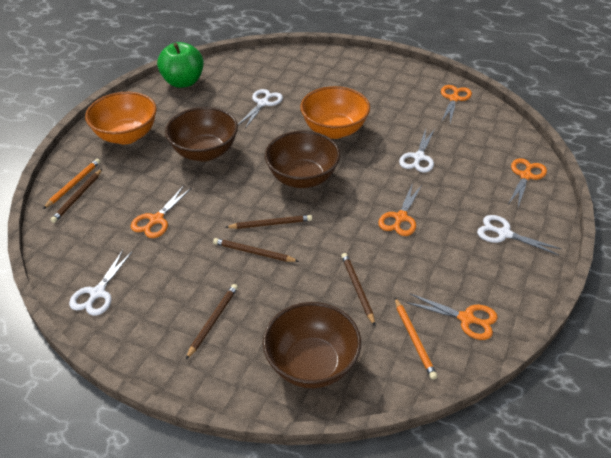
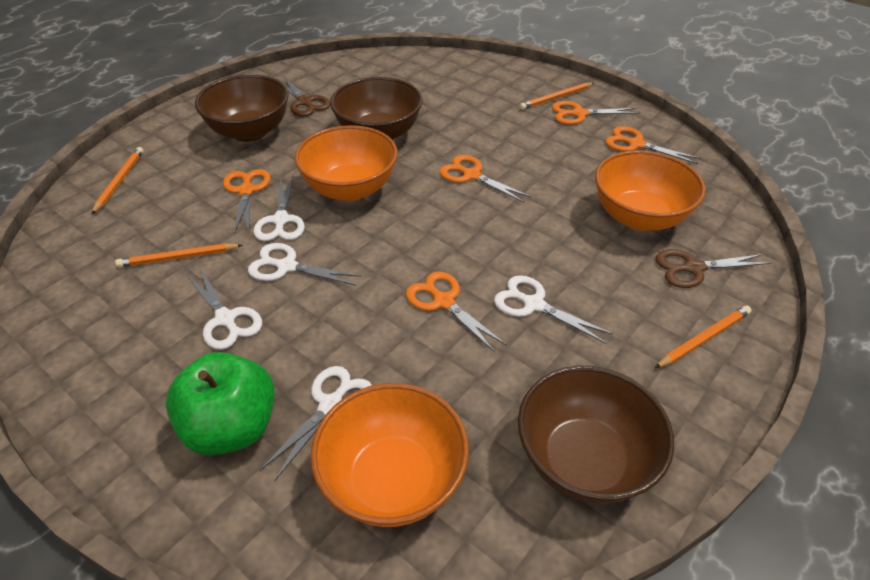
brown pencil: 5 -> 0
brown scissors: 0 -> 2
orange bowl: 2 -> 3
orange pencil: 2 -> 4
white scissors: 4 -> 5

